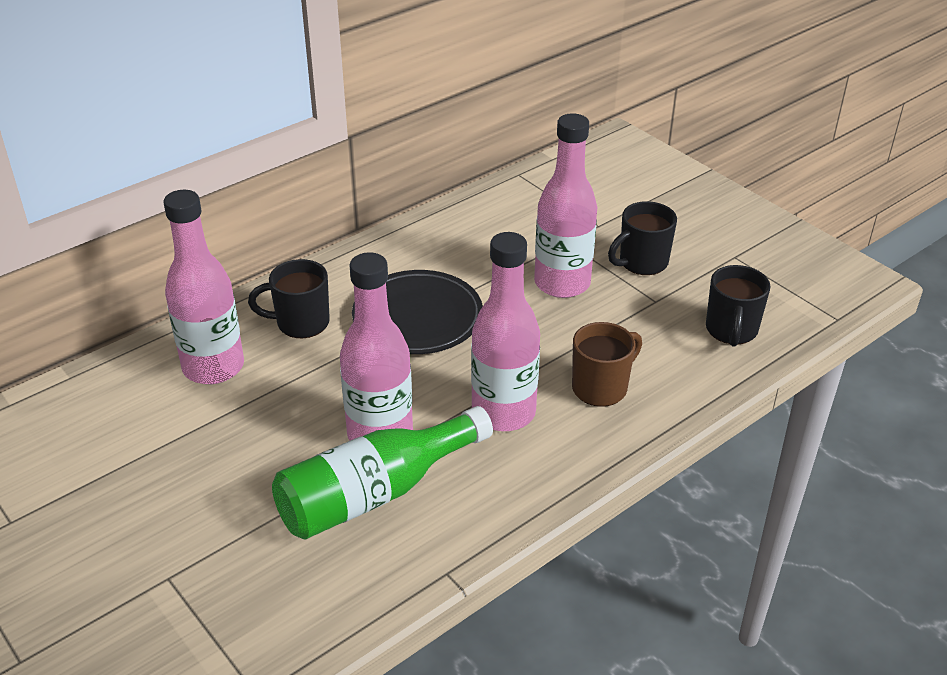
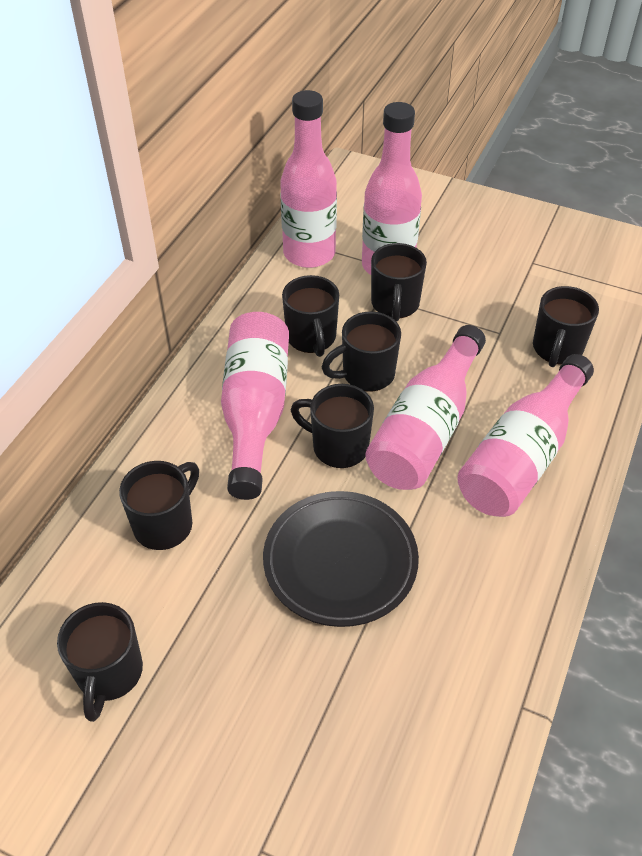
black mug: 3 -> 7
brown mug: 1 -> 0
green bottle: 1 -> 0
pink bottle: 4 -> 5

